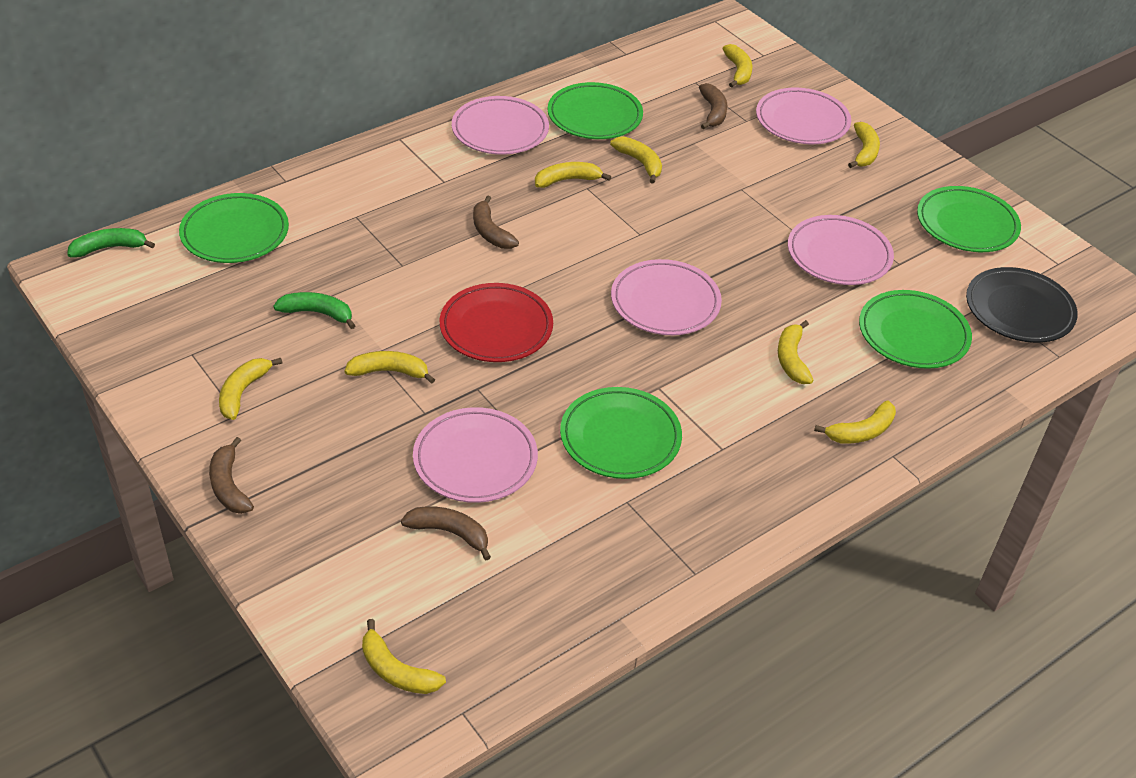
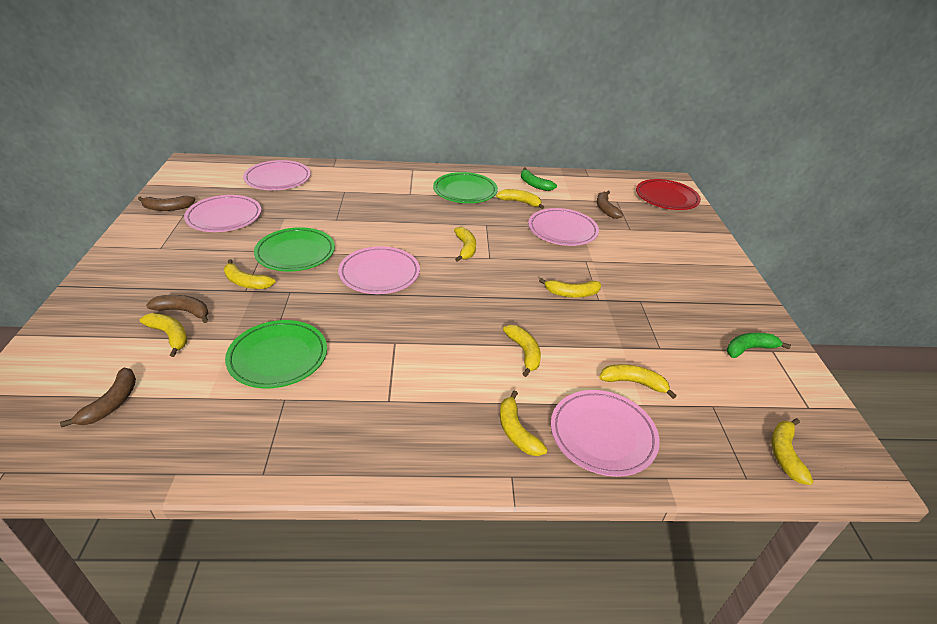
black plate: 1 -> 0
green plate: 5 -> 3

